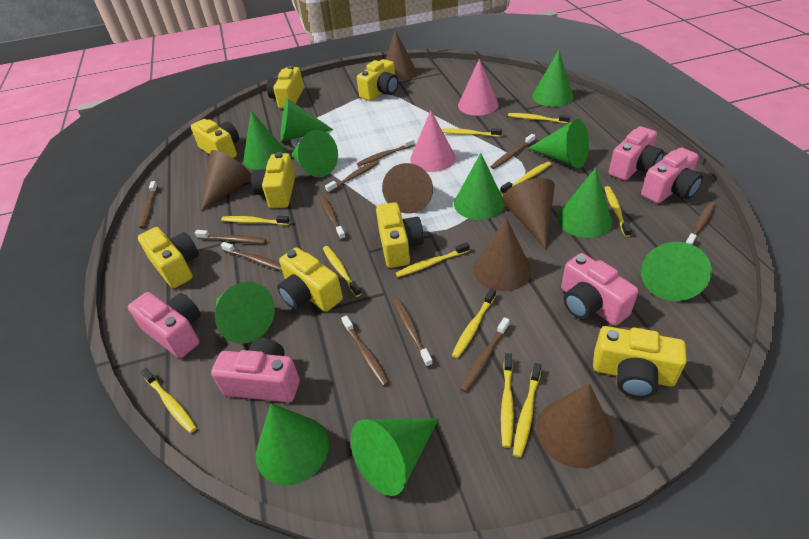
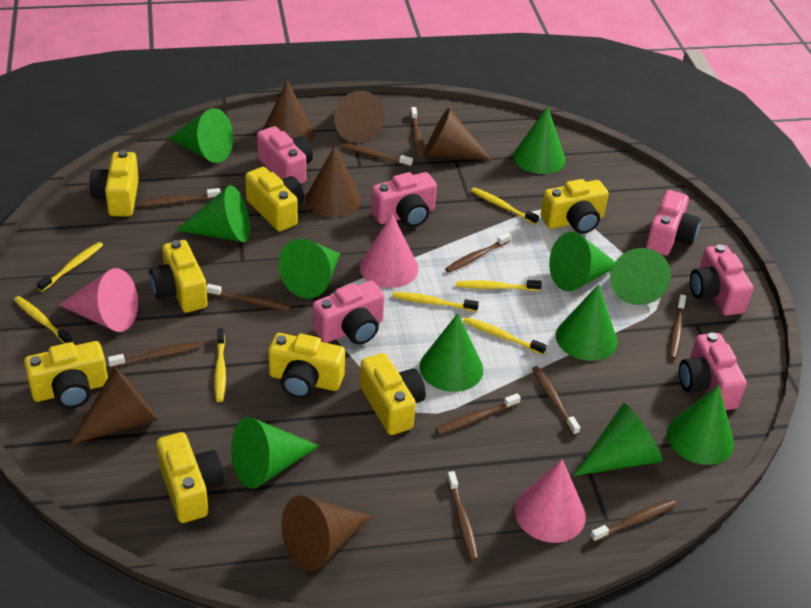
pink camera: 5 -> 6
pink cone: 2 -> 3
yellow toothbrush: 11 -> 7

